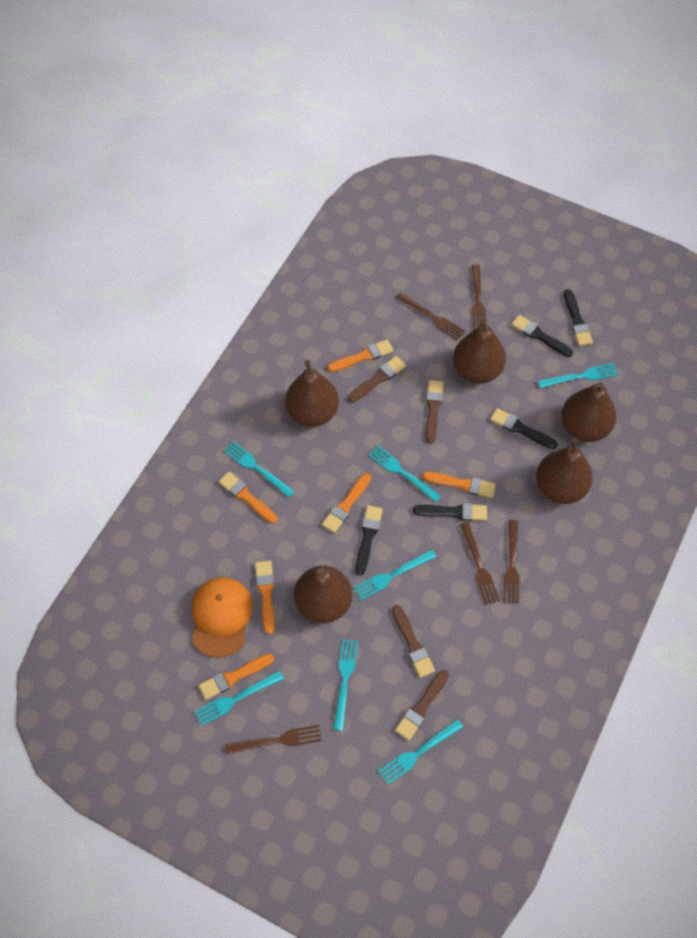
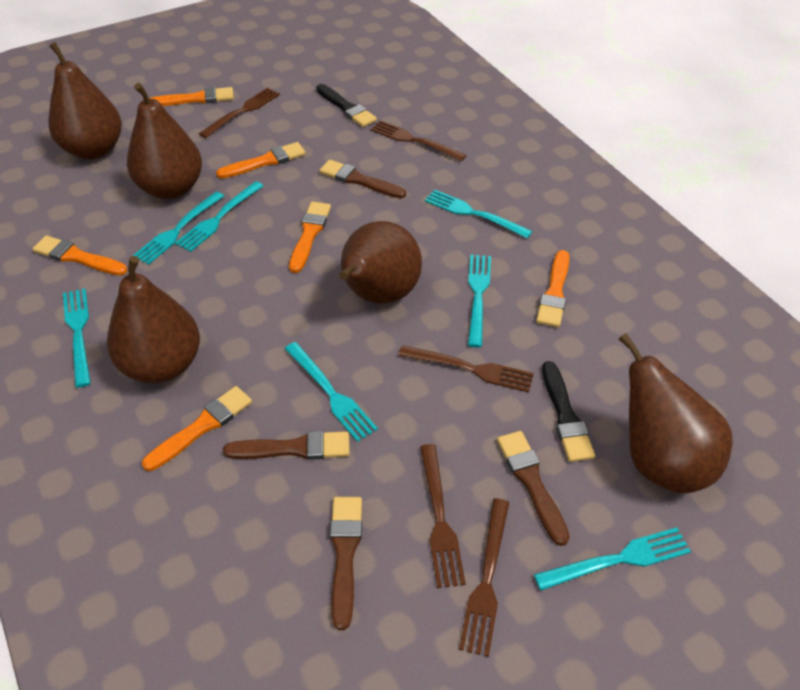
black brush: 5 -> 2
orange cap: 1 -> 0

